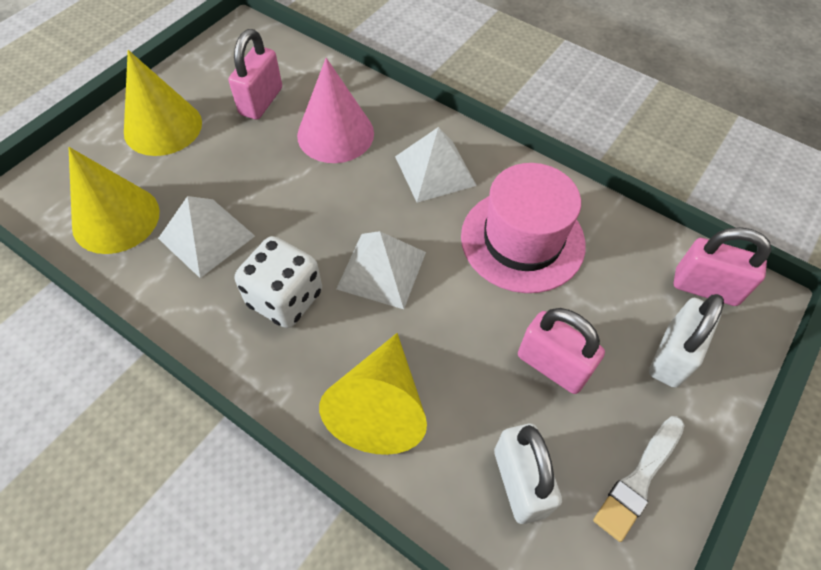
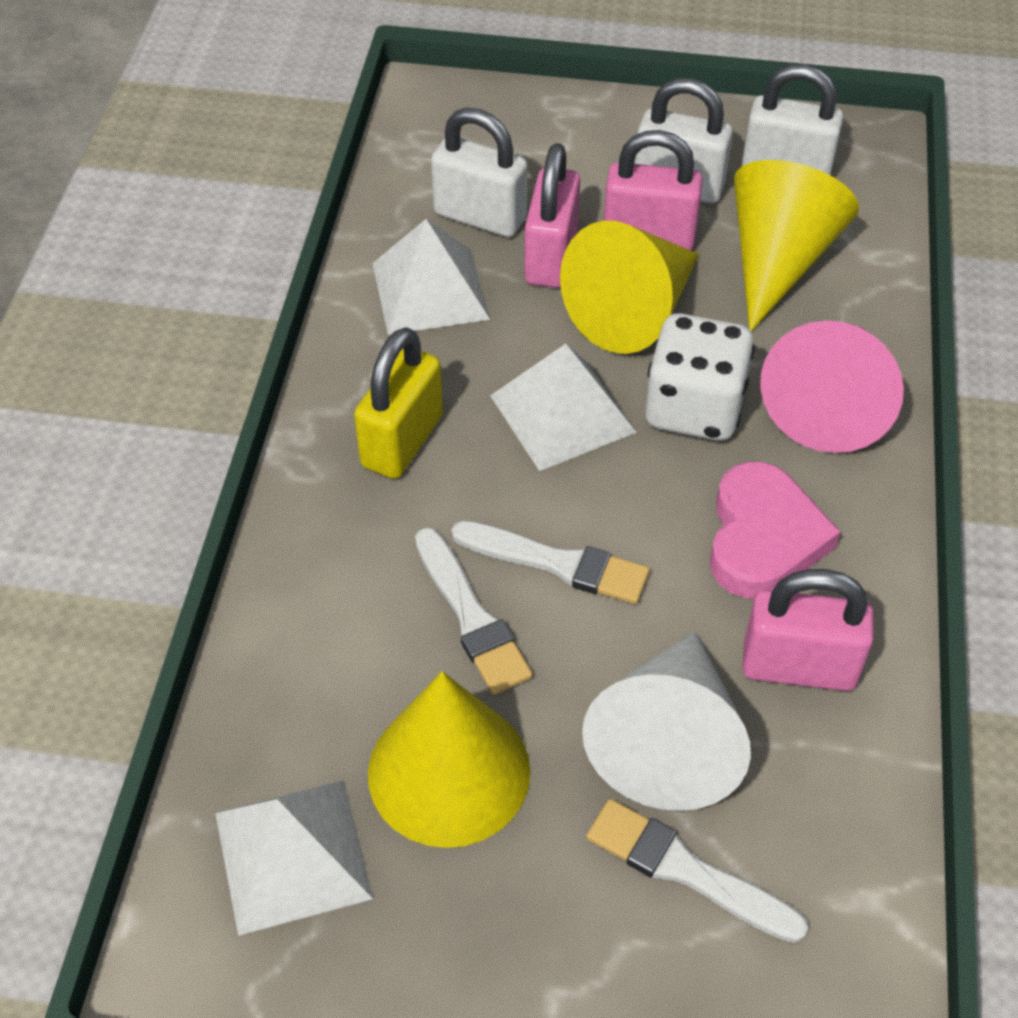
pink hat: 1 -> 0
pink heart: 0 -> 1
white brush: 1 -> 3
white cone: 0 -> 1
white padlock: 2 -> 3
yellow padlock: 0 -> 1

